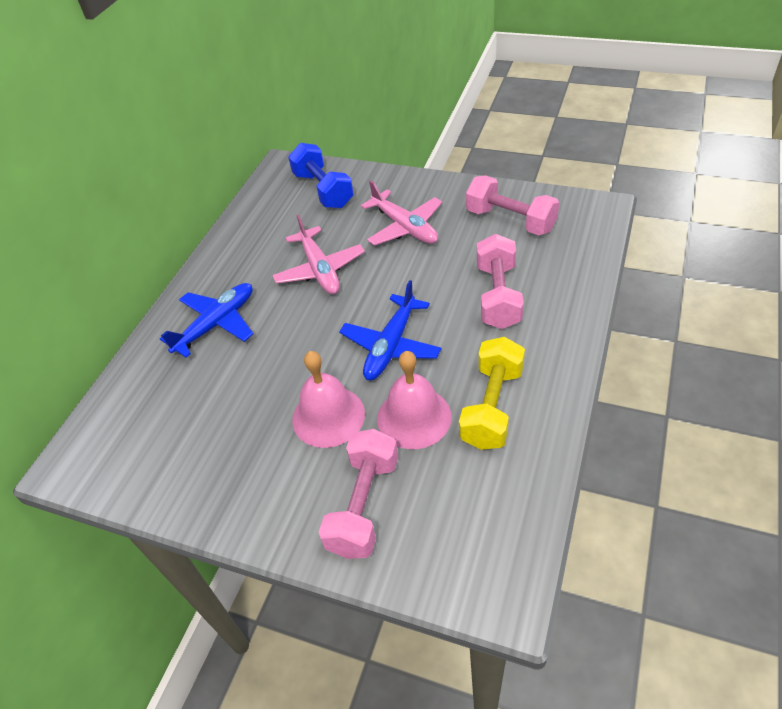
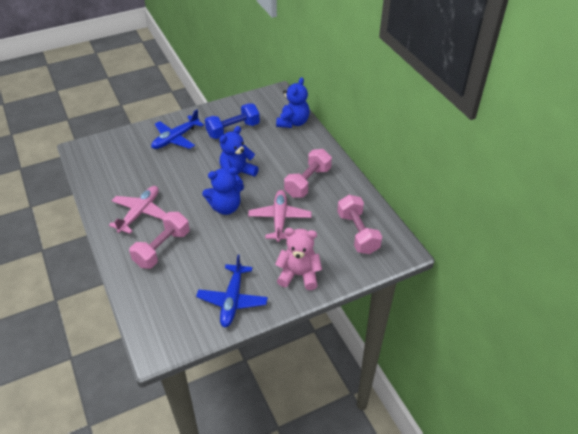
blue teddy bear: 0 -> 3
pink bell: 2 -> 0
pink teddy bear: 0 -> 1
yellow dumbbell: 1 -> 0

